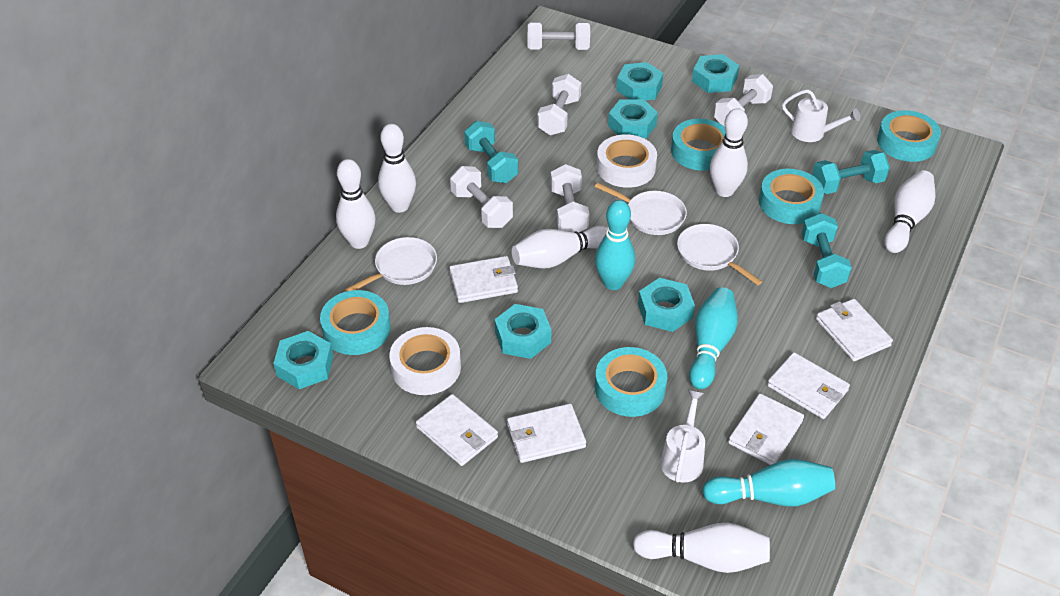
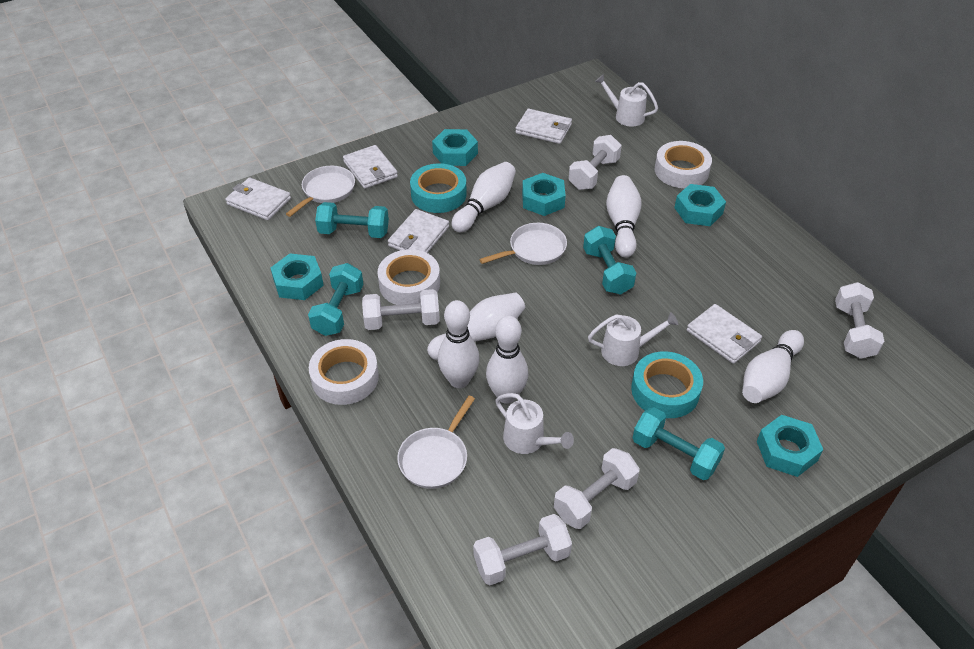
turquoise bowling pin: 3 -> 0
turquoise dumbbell: 3 -> 4
turquoise nut: 6 -> 5
turquoise tape: 5 -> 2
white tape: 2 -> 3
white wallet: 6 -> 5
white watering can: 2 -> 3

